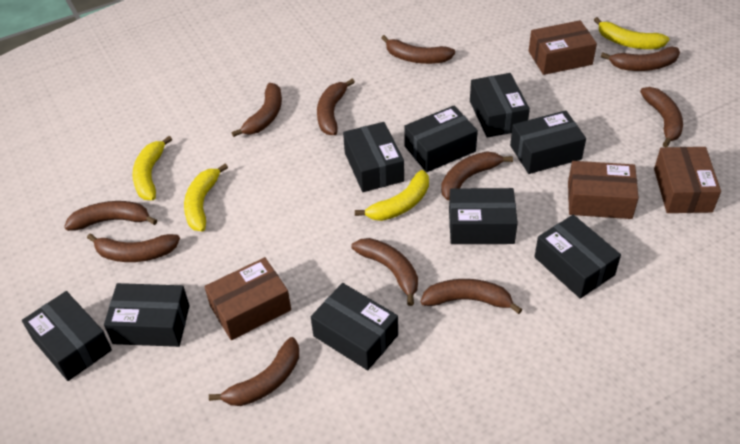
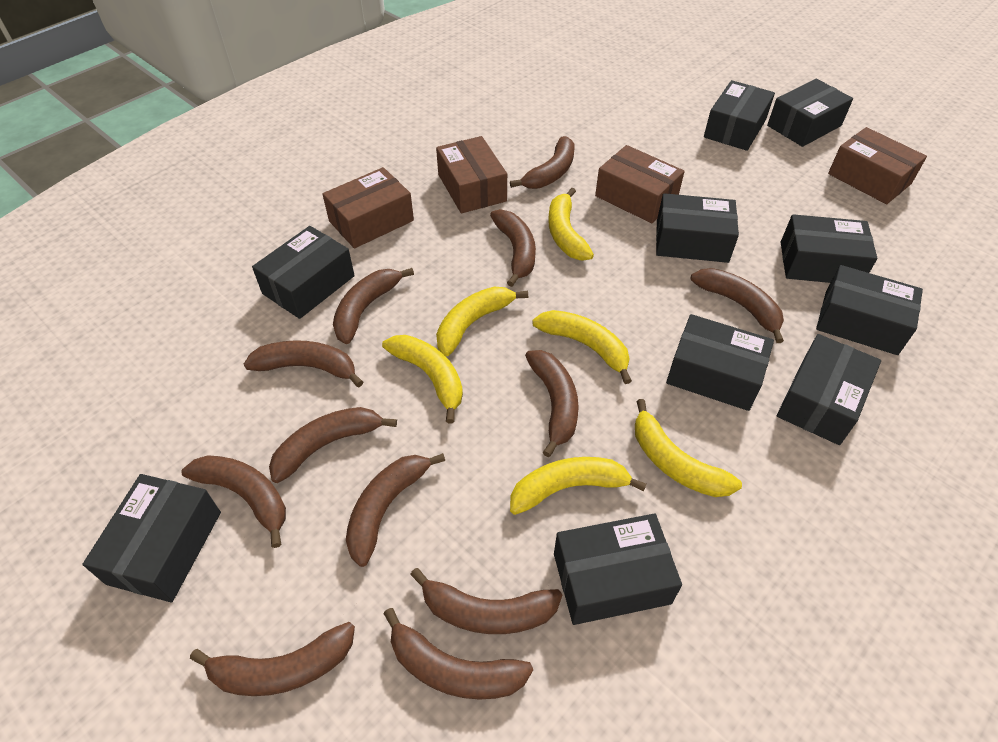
black box: 9 -> 10
brown banana: 11 -> 12
yellow banana: 4 -> 6

